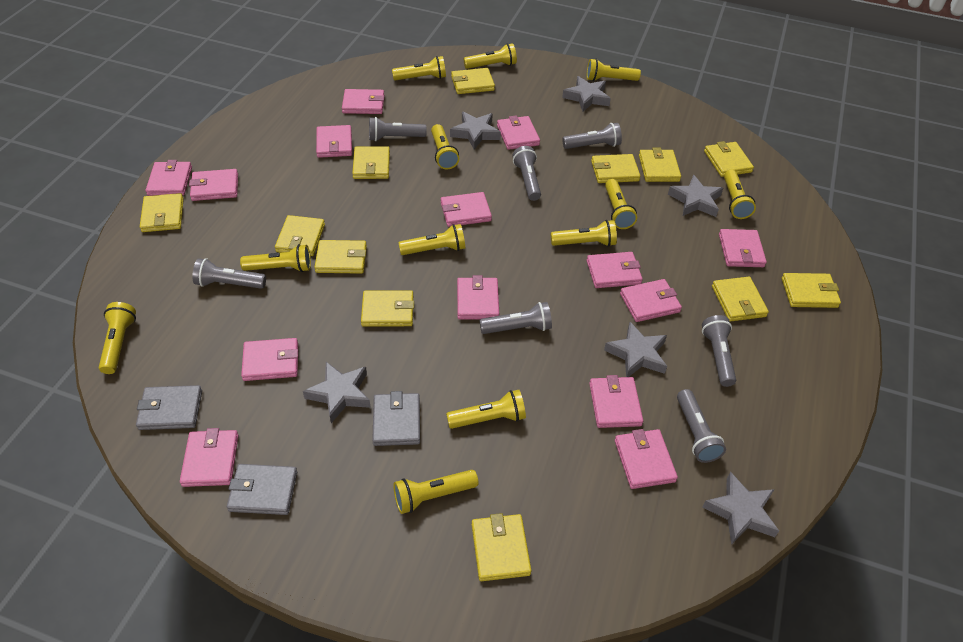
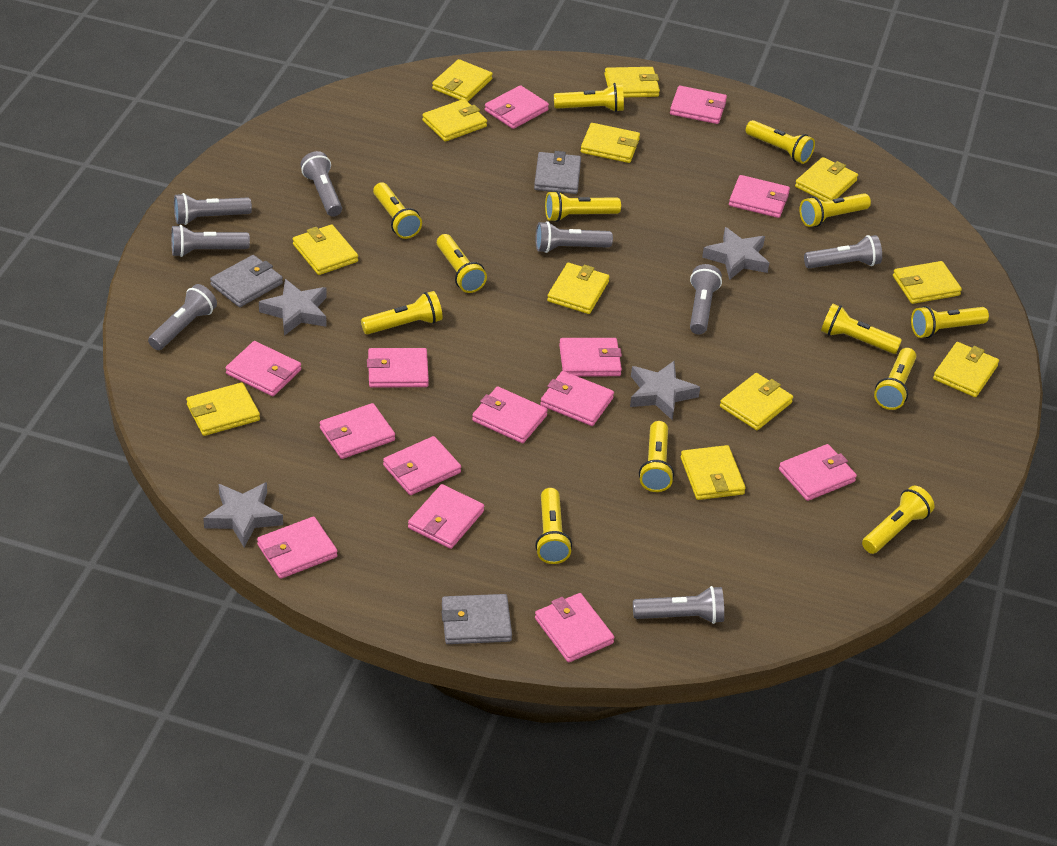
grey flashlight: 7 -> 8
grey star: 6 -> 4
yellow flashlight: 12 -> 13

